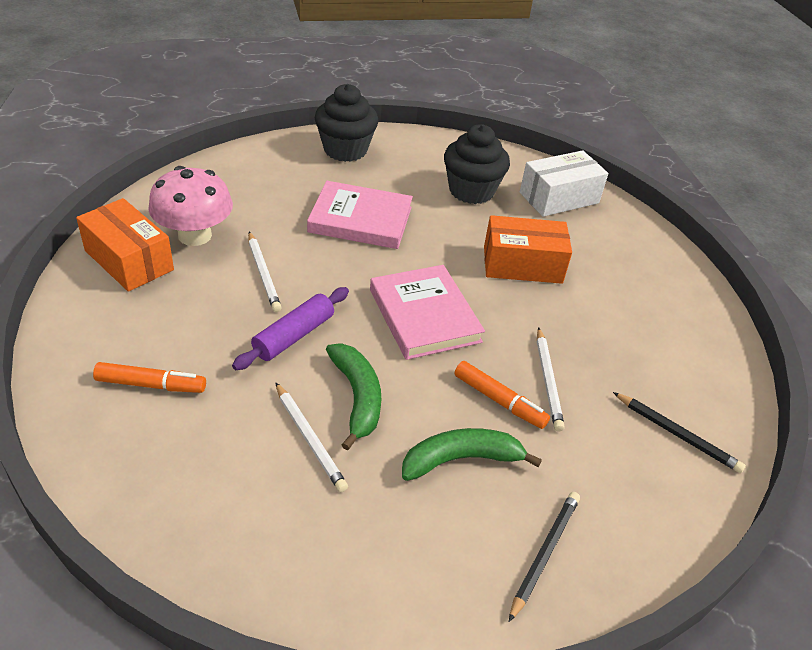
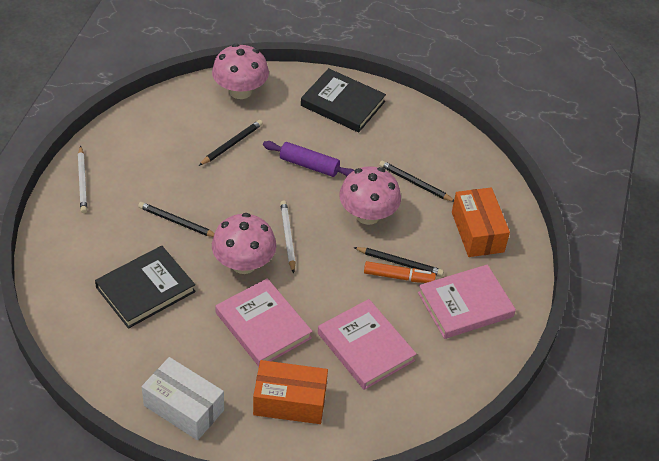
black book: 0 -> 2
black cupcake: 2 -> 0
black pencil: 2 -> 4
green banana: 2 -> 0
orange marker: 2 -> 1
pink book: 2 -> 3
pink mushroom: 1 -> 3
white pencil: 3 -> 2

